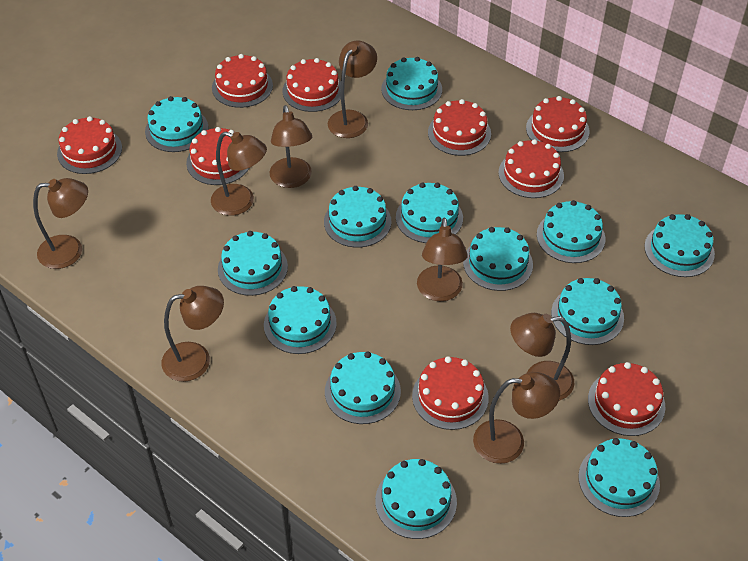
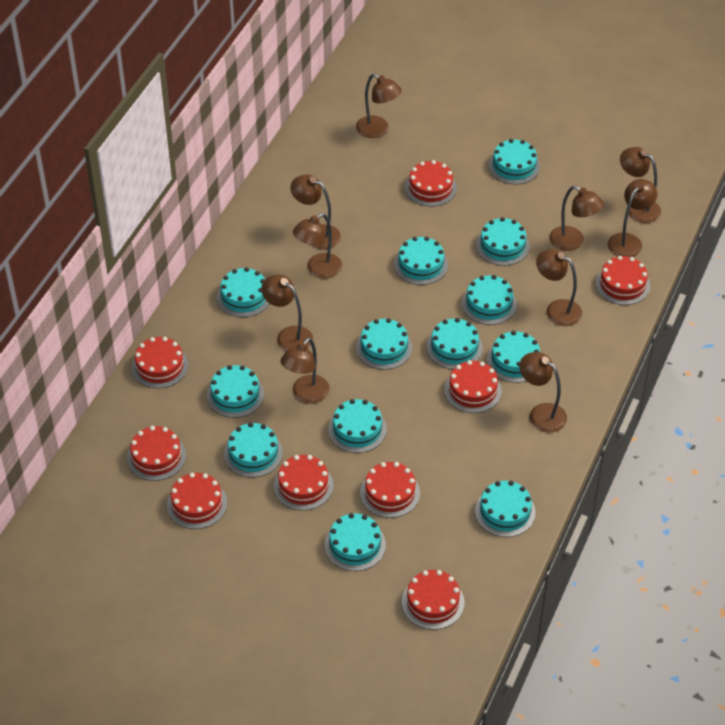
brown lamp: 8 -> 10

